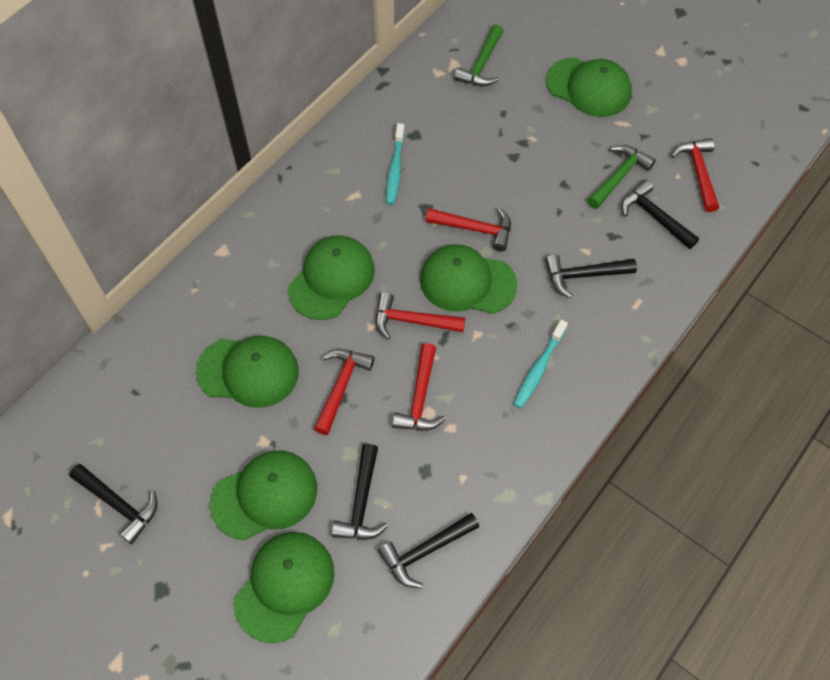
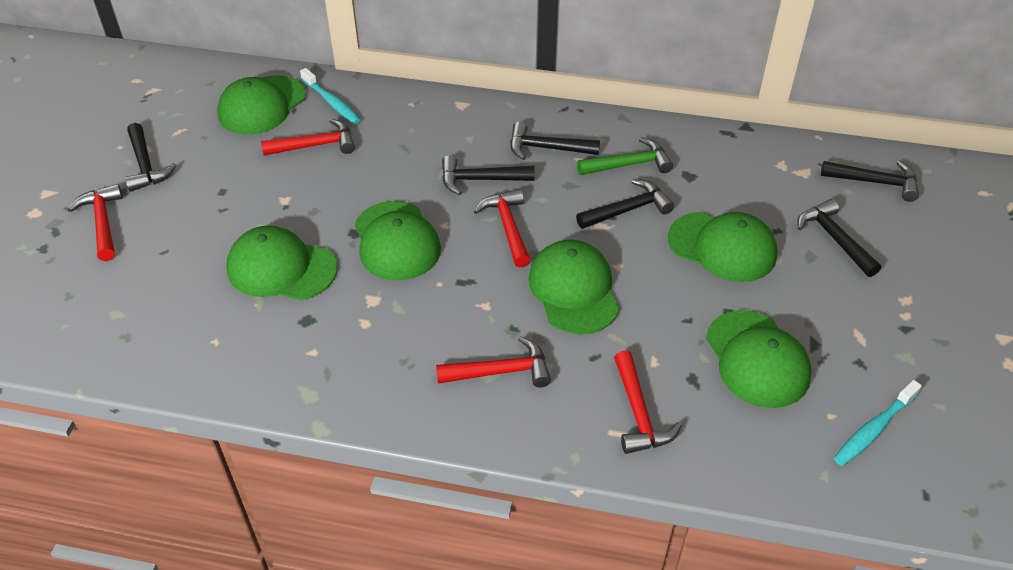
black hammer: 5 -> 6
green hammer: 2 -> 1

